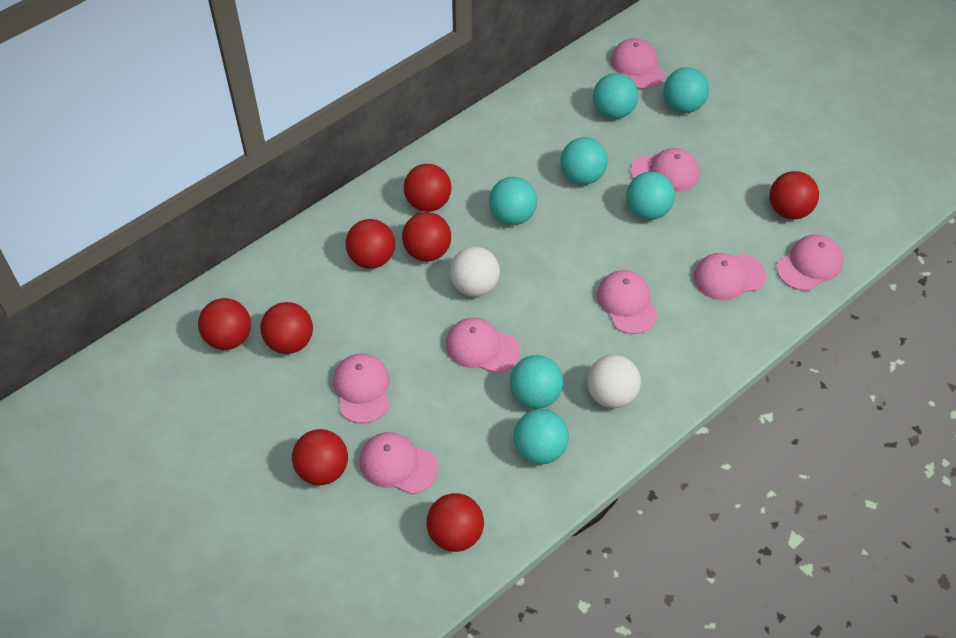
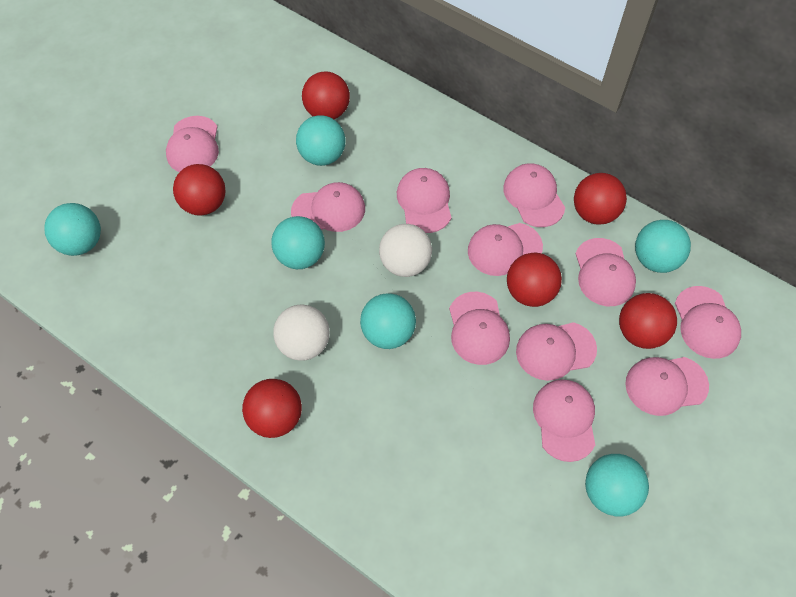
pink cap: 8 -> 11
red ball: 8 -> 6
turquoise ball: 7 -> 6

